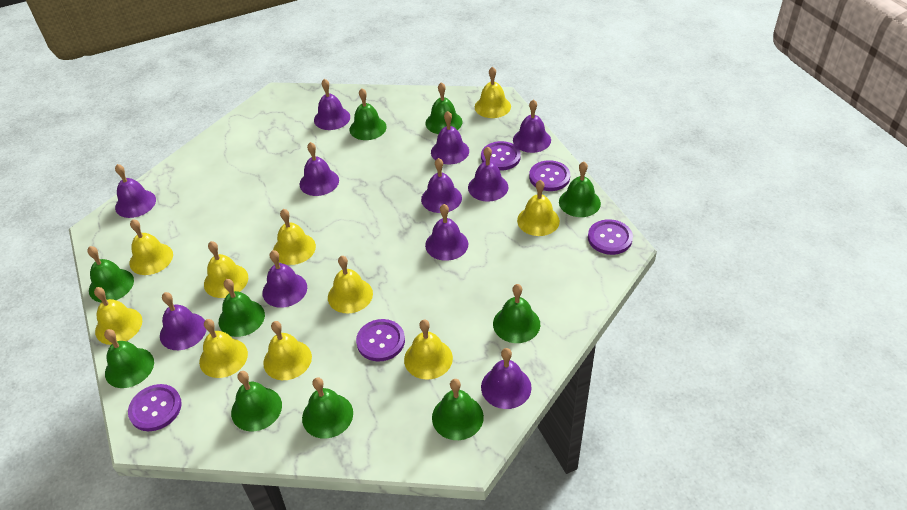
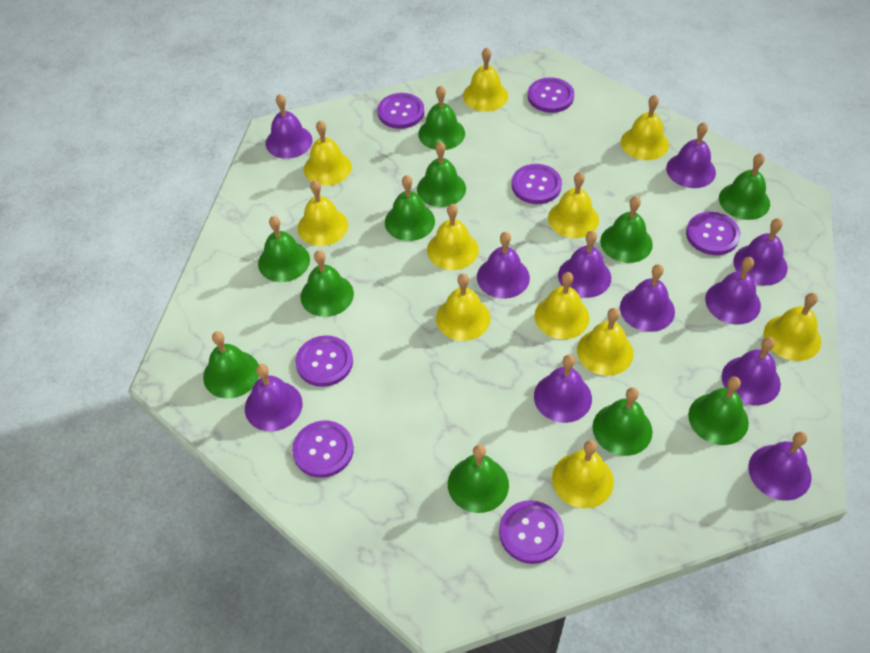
green bell: 10 -> 11
purple button: 5 -> 7
yellow bell: 10 -> 11

